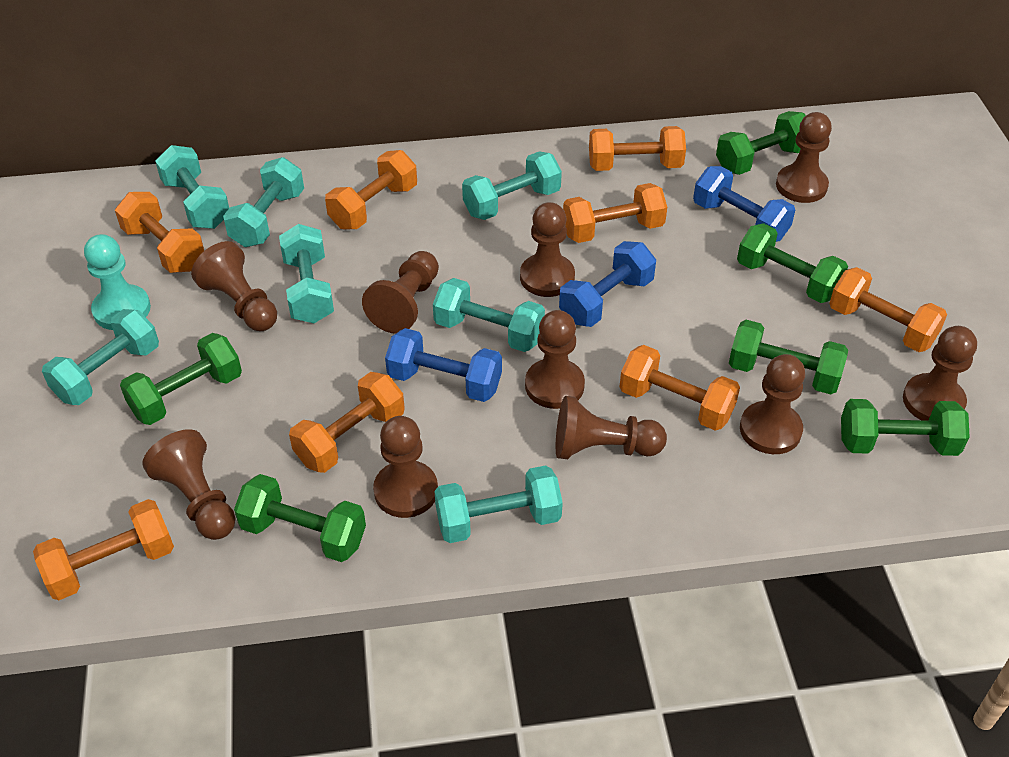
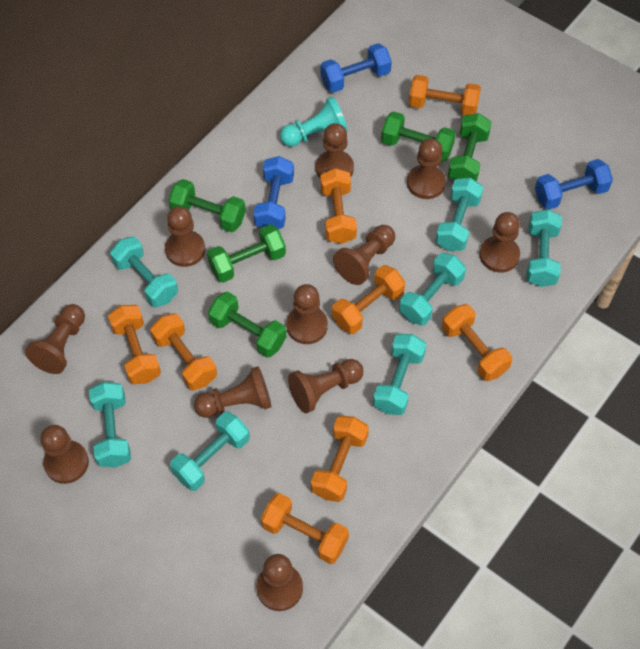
brown pawn: 10 -> 11
green dumbbell: 6 -> 5

